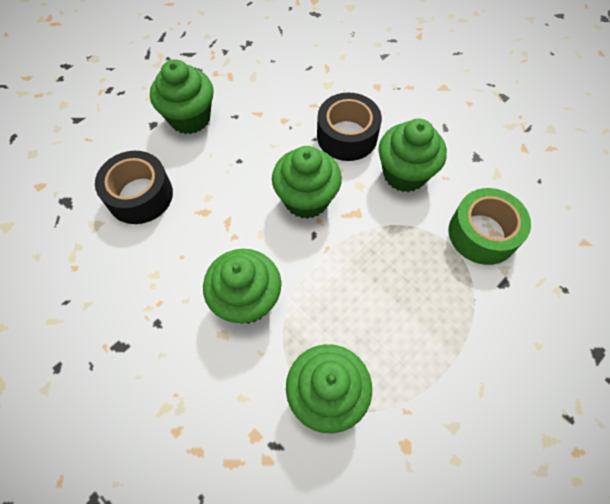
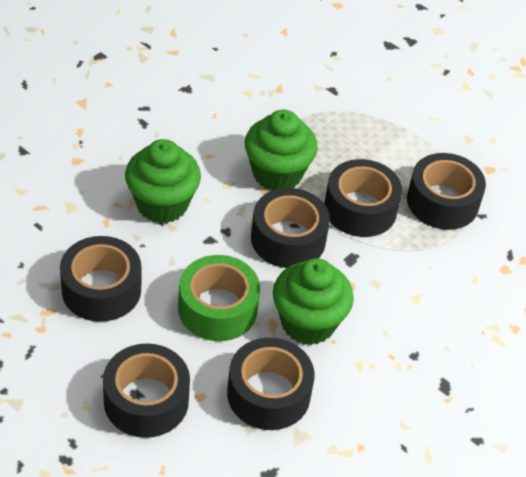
black tape: 2 -> 6
green cupcake: 5 -> 3

